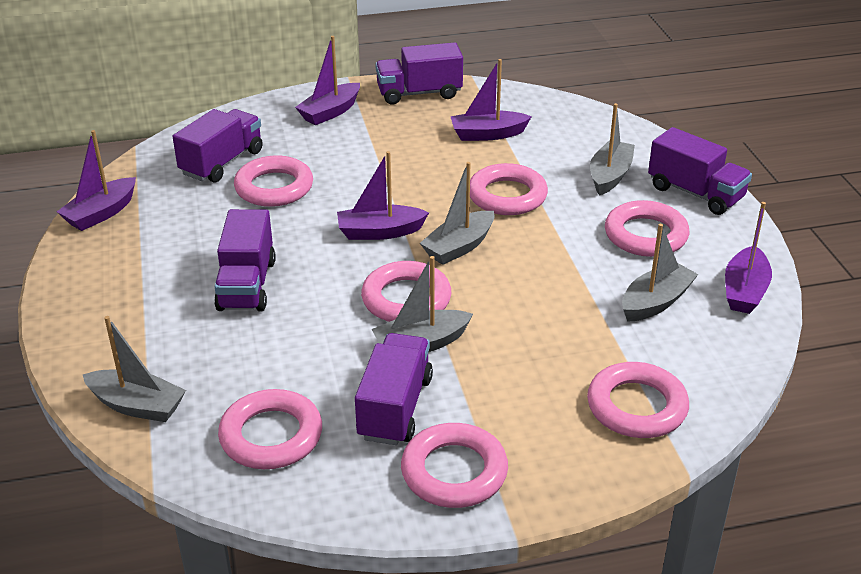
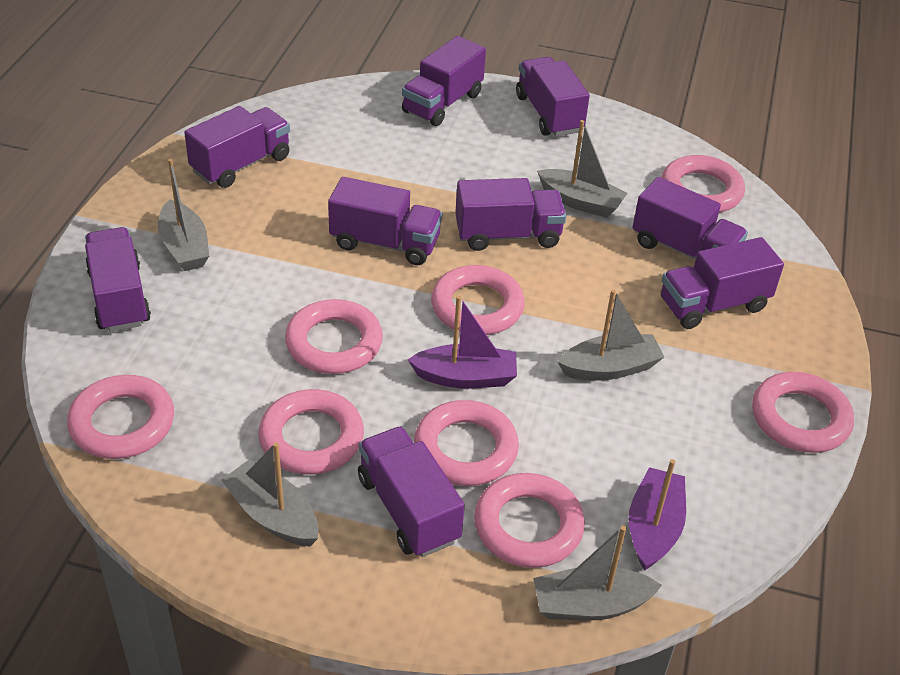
pink ring: 7 -> 8
purple boat: 5 -> 2
purple truck: 5 -> 9

